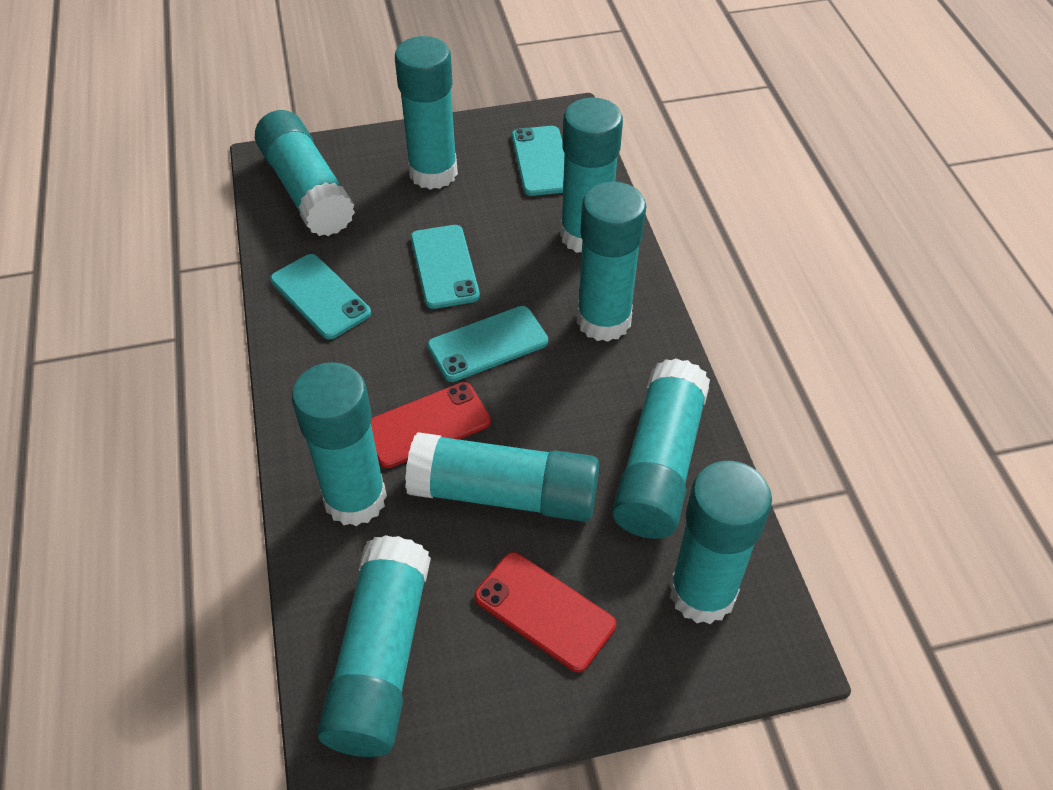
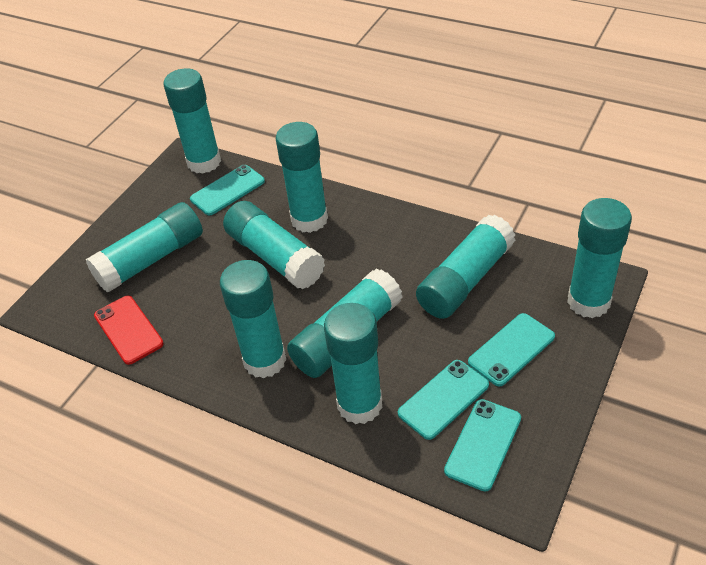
red phone: 2 -> 1

